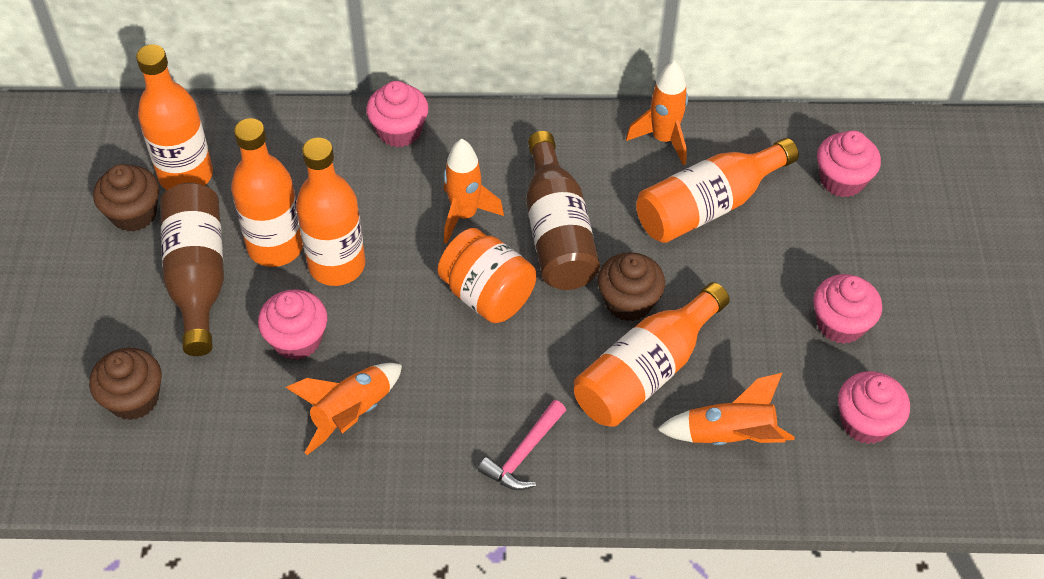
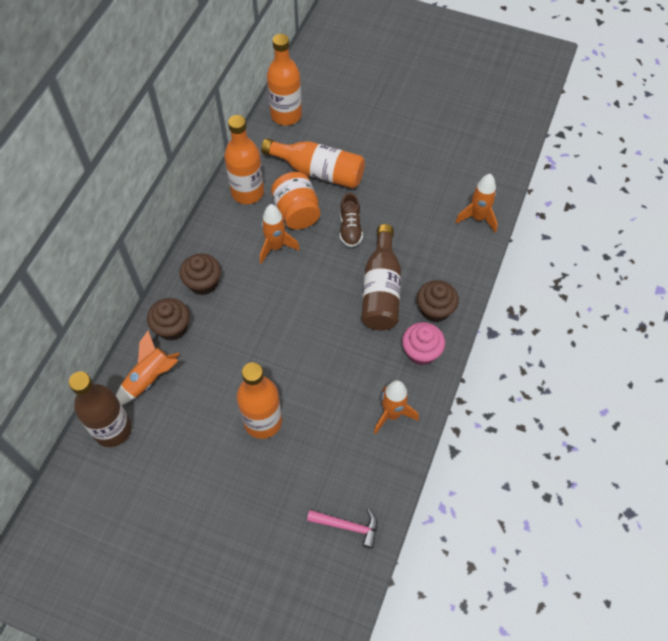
brown shoe: 0 -> 1
orange bottle: 5 -> 4
pink cupcake: 5 -> 1

